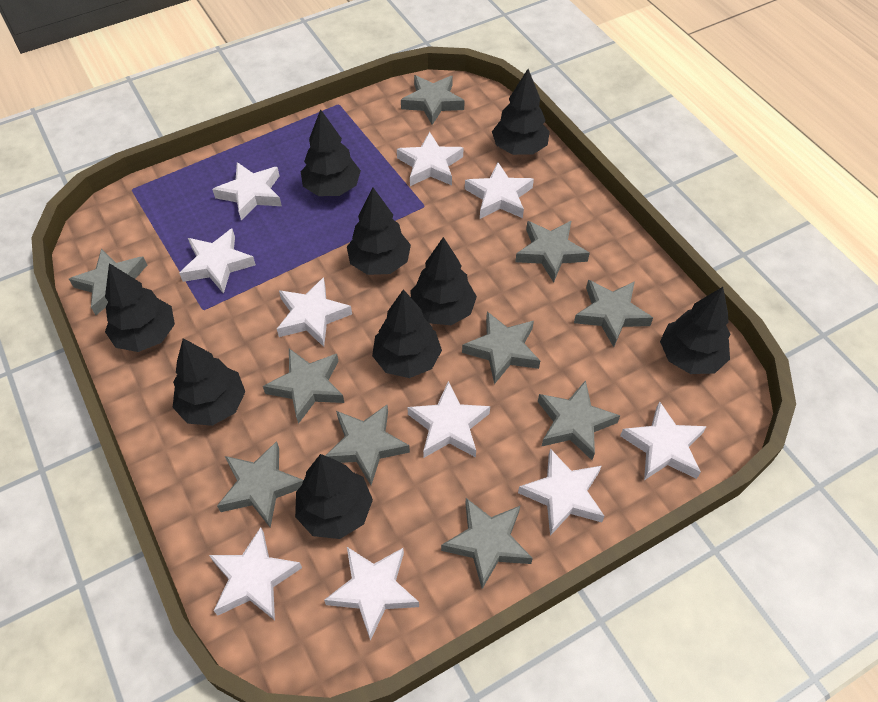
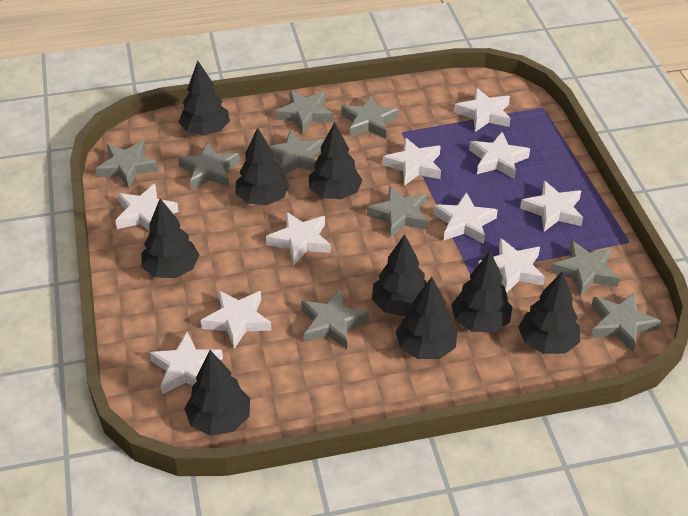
grey star: 10 -> 9

